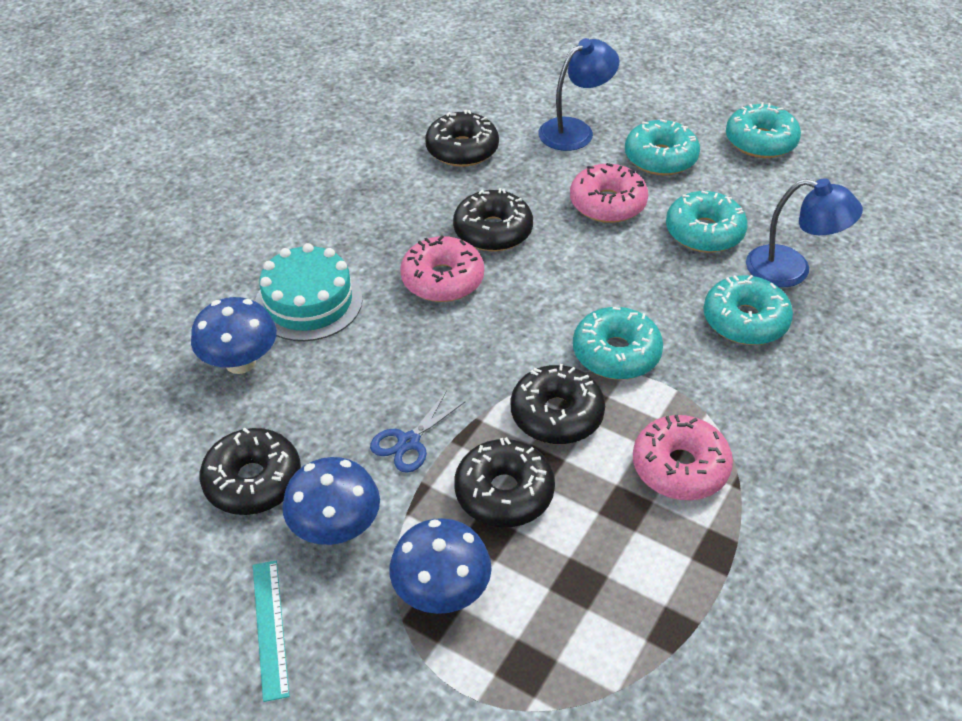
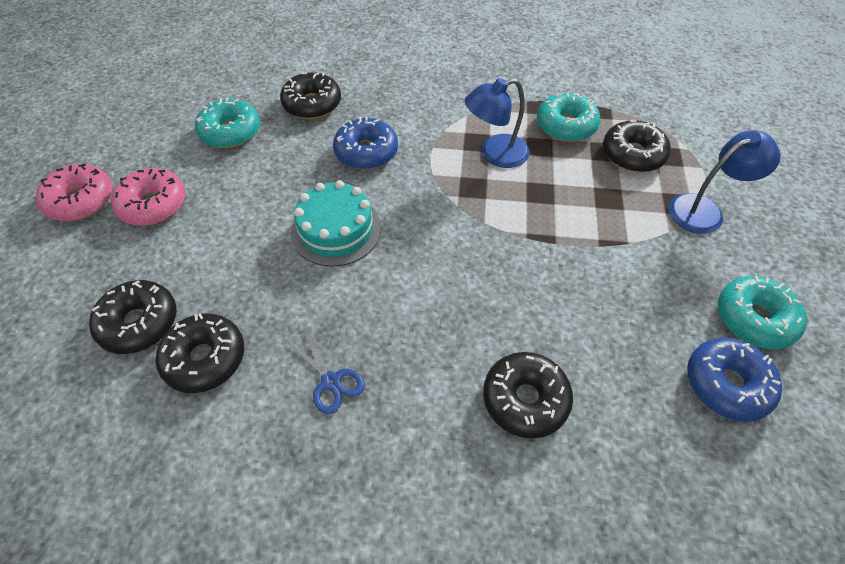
blue donut: 0 -> 2
blue mushroom: 3 -> 0
pink donut: 3 -> 2
turquoise donut: 5 -> 3
turquoise ruler: 1 -> 0

